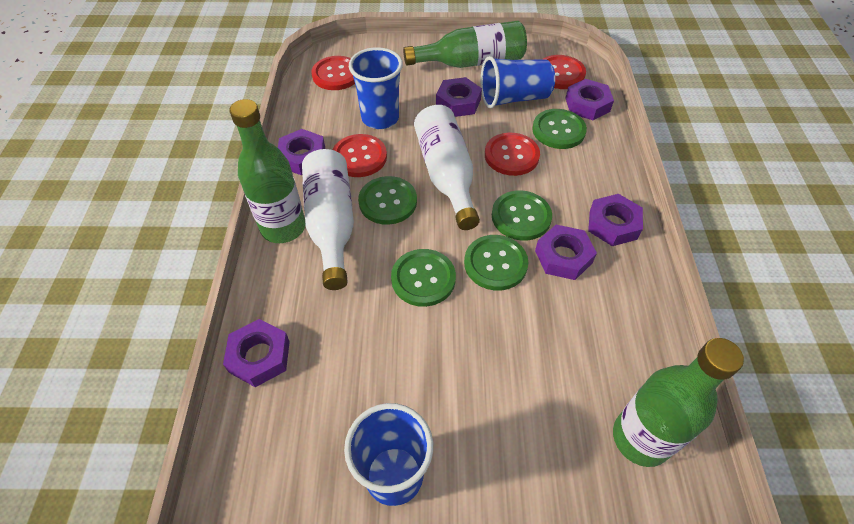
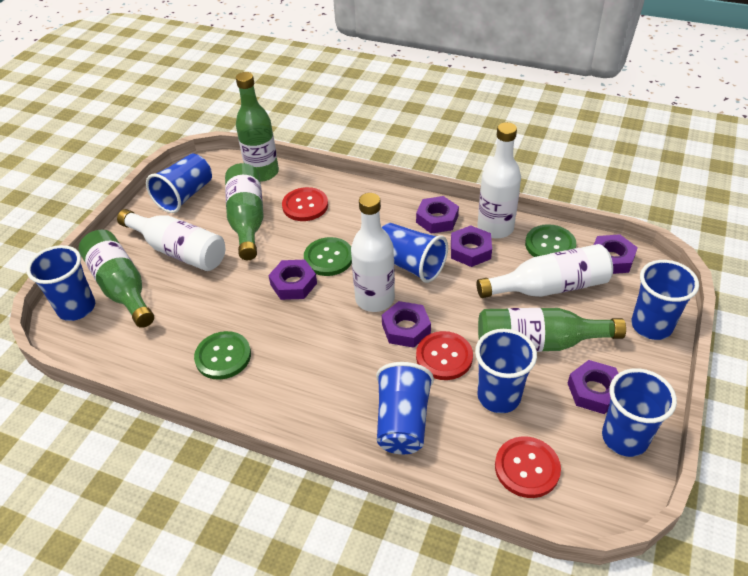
blue cup: 3 -> 7
green bottle: 3 -> 4
green button: 5 -> 3
red button: 4 -> 3
white bottle: 2 -> 4

